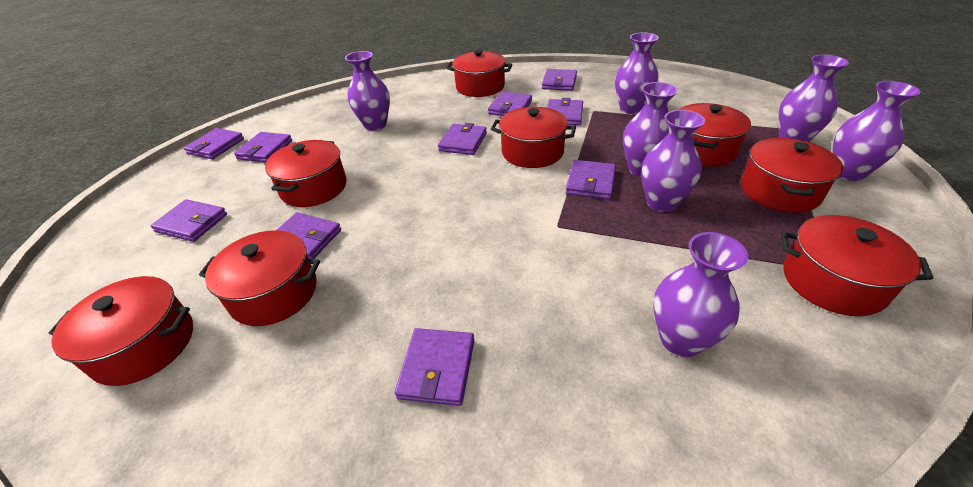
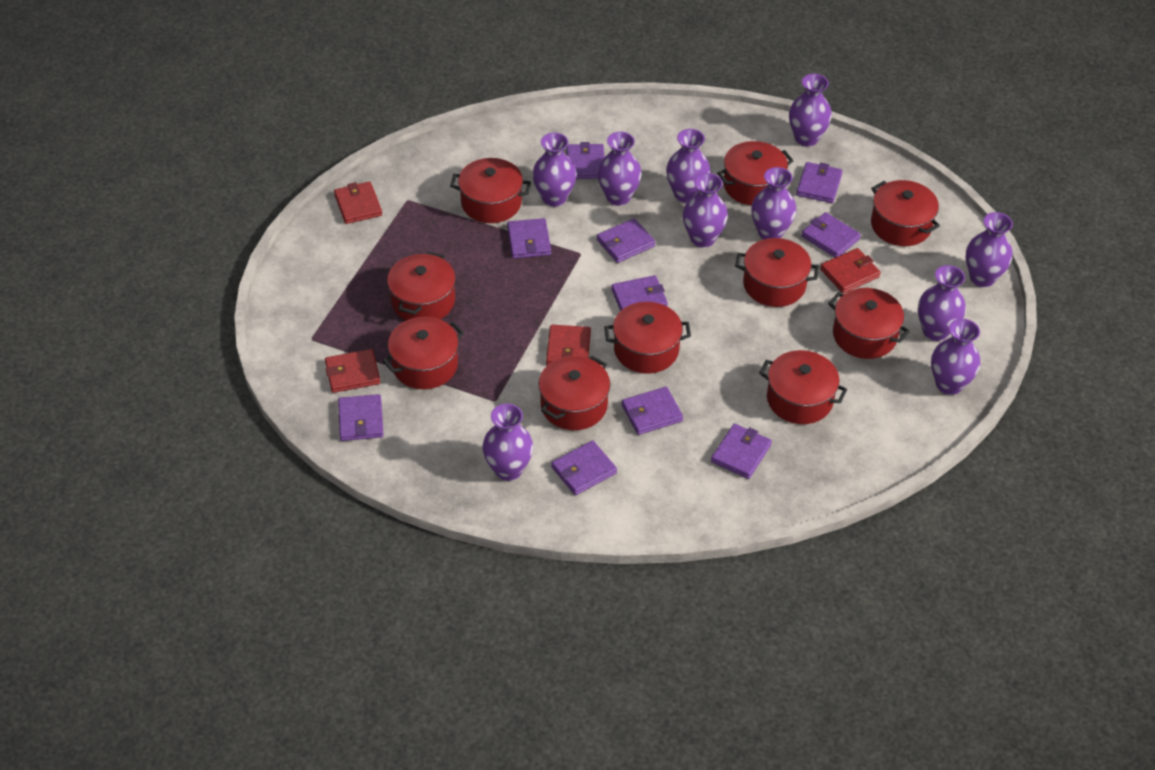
purple vase: 7 -> 10
red pot: 8 -> 10
red wallet: 0 -> 4

